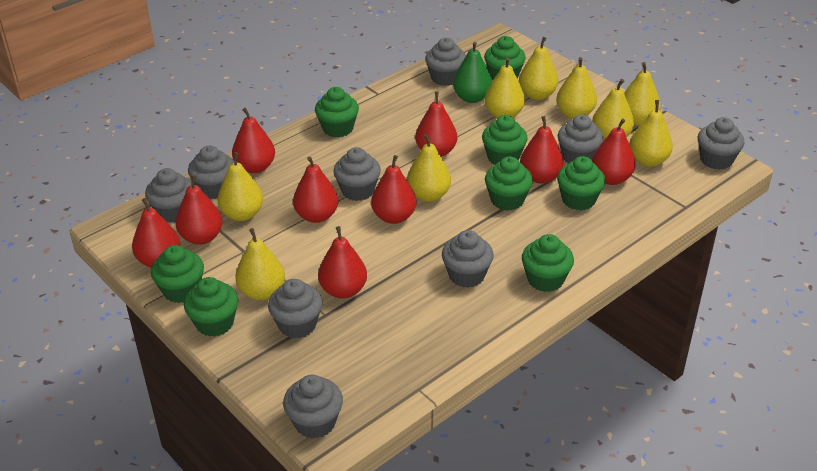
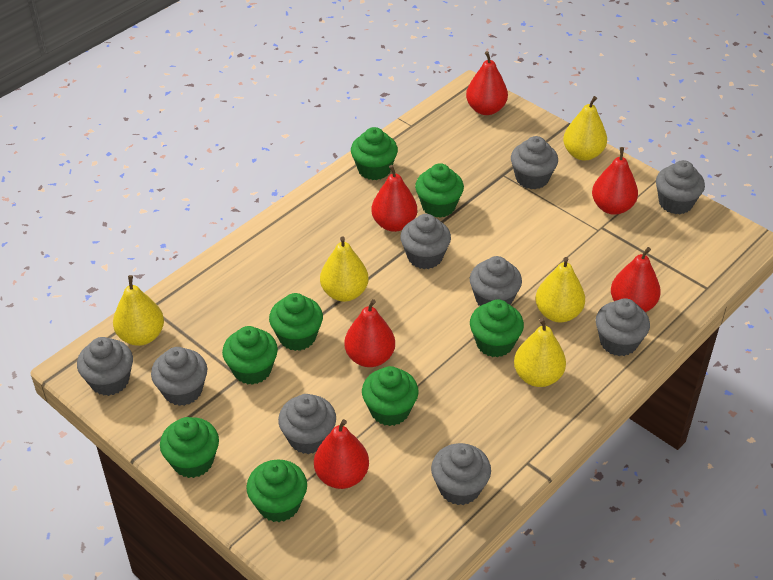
green pear: 1 -> 0
red pear: 9 -> 6
yellow pear: 9 -> 5

